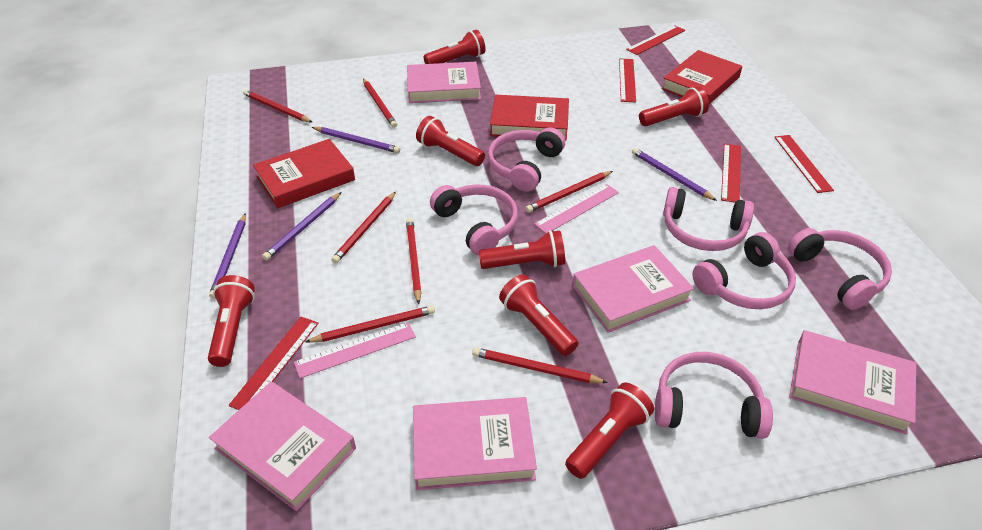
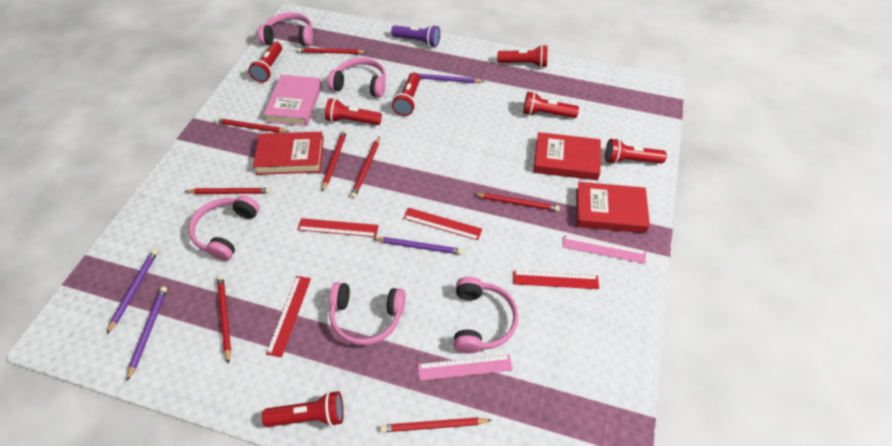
pink book: 5 -> 1
pink headphones: 6 -> 5
purple flashlight: 0 -> 1
red pencil: 7 -> 8
red ruler: 5 -> 4

